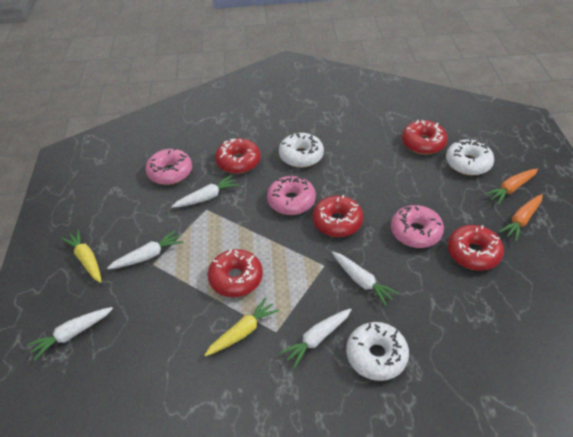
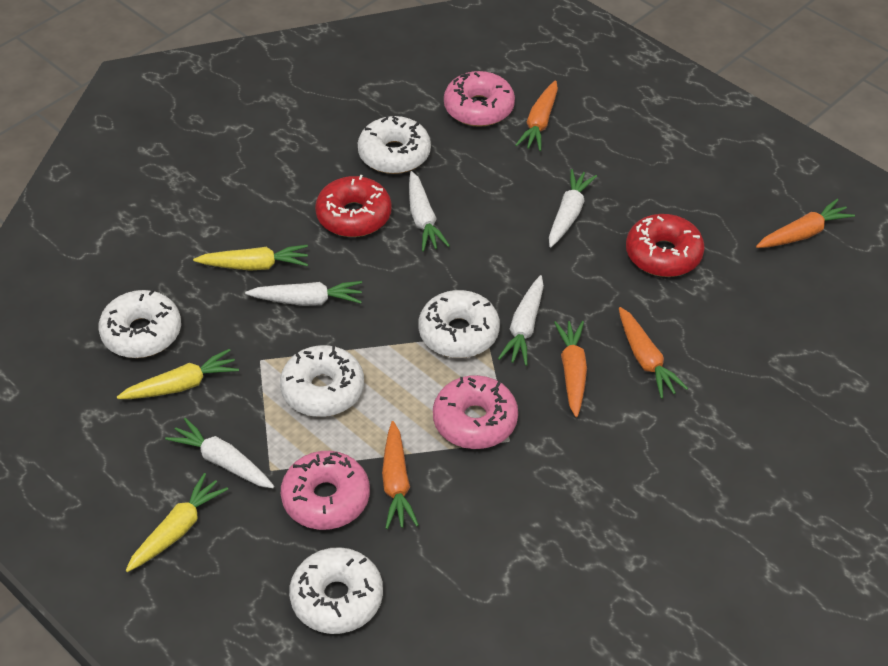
orange carrot: 2 -> 5
red donut: 5 -> 2
white donut: 3 -> 5
yellow carrot: 2 -> 3

